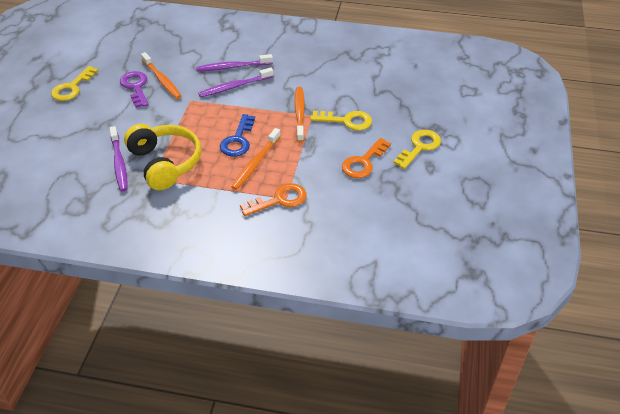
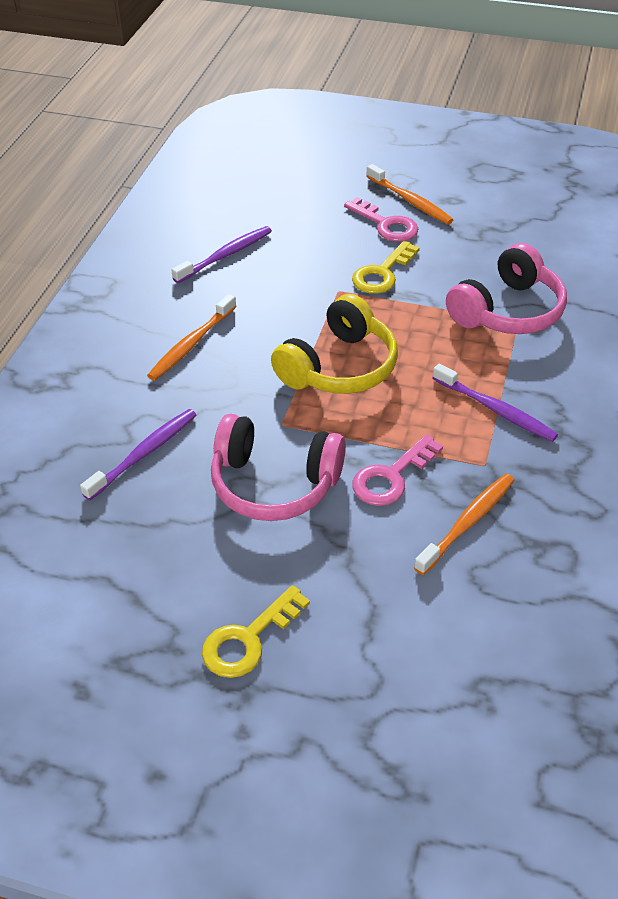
blue key: 1 -> 0
orange key: 2 -> 0
pink headphones: 0 -> 2
pink key: 0 -> 2
purple key: 1 -> 0
yellow key: 3 -> 2

